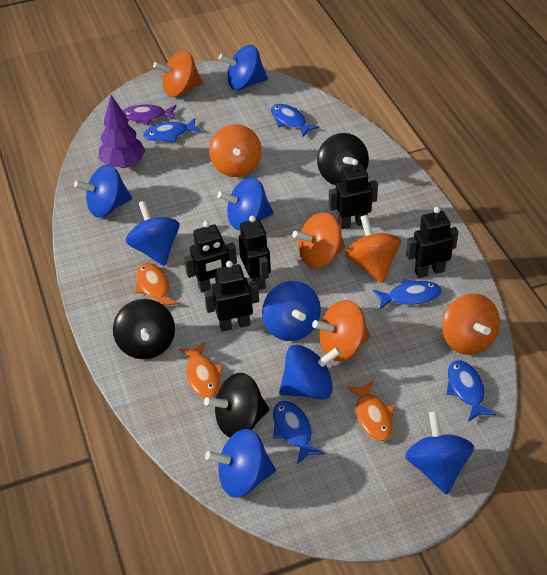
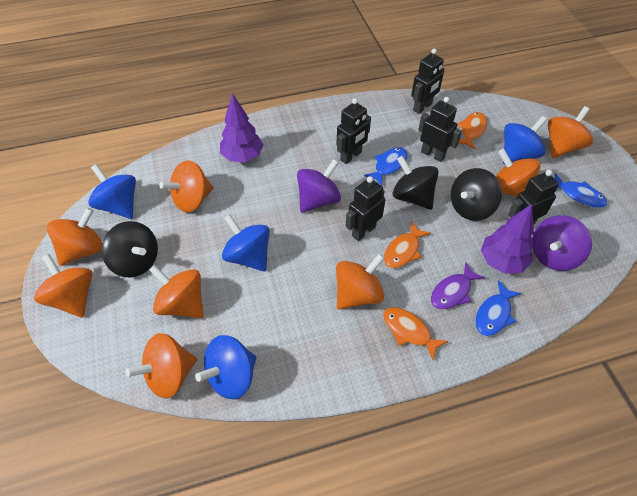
blue fish: 5 -> 3
blue spinning top: 8 -> 4
orange spinning top: 6 -> 8
purple spinning top: 0 -> 2
purple tree: 1 -> 2

